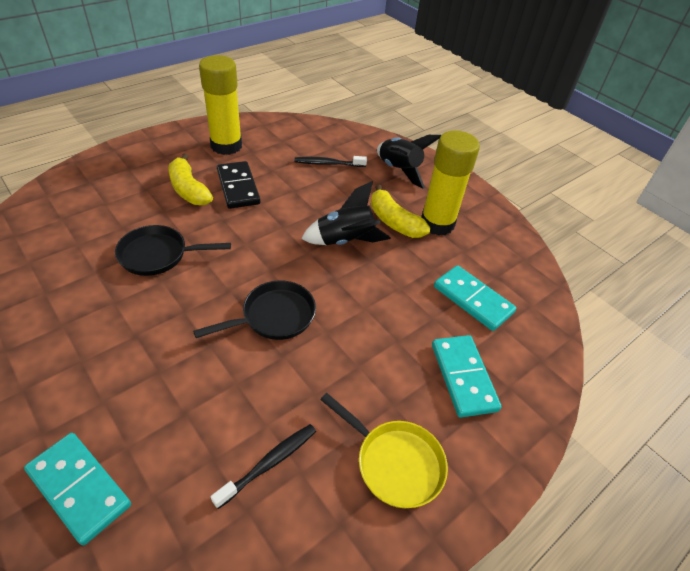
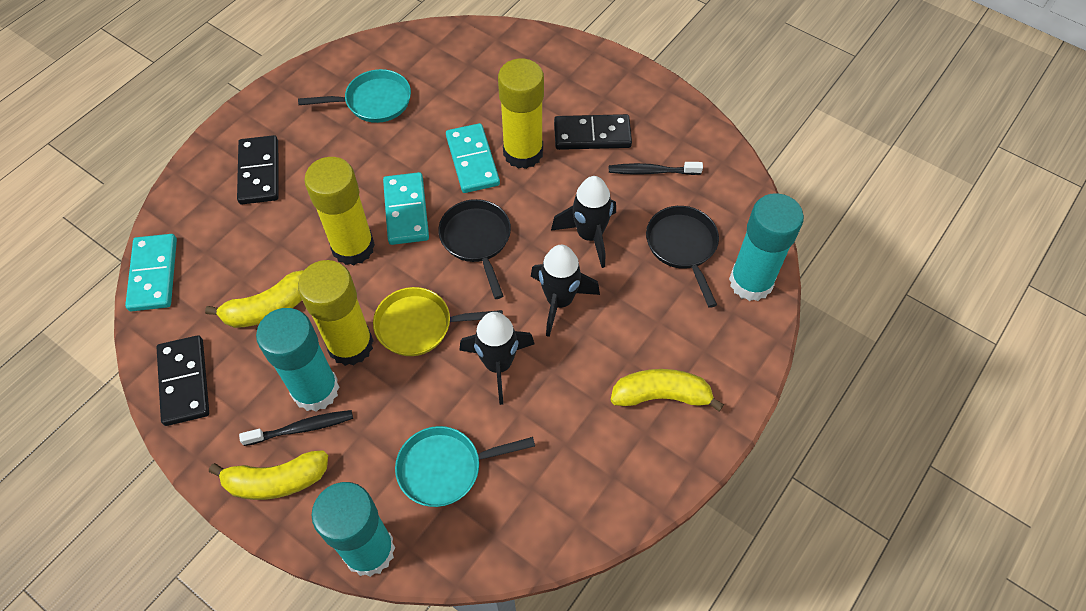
black domino: 1 -> 3
black rocket: 2 -> 3
turquoise glue stick: 0 -> 3
turquoise pan: 0 -> 2
yellow banana: 2 -> 3
yellow glue stick: 2 -> 3

